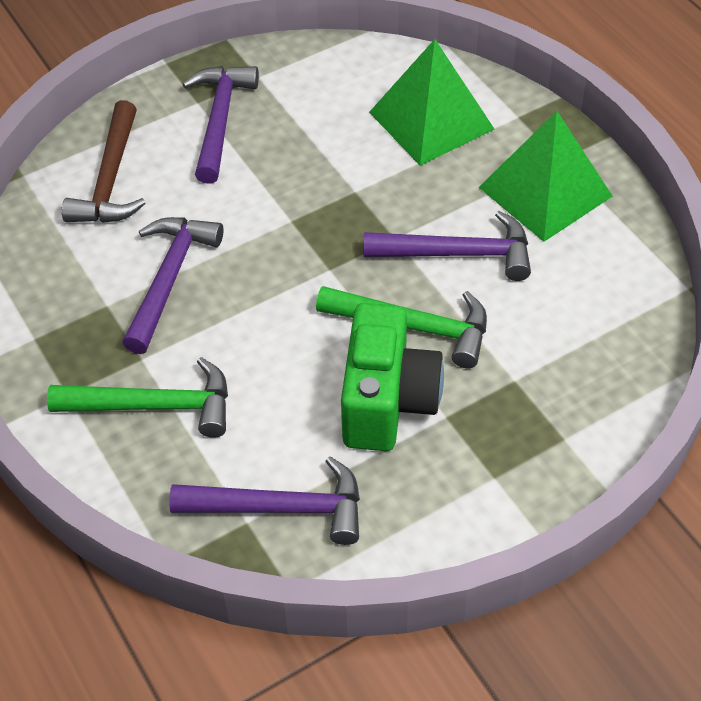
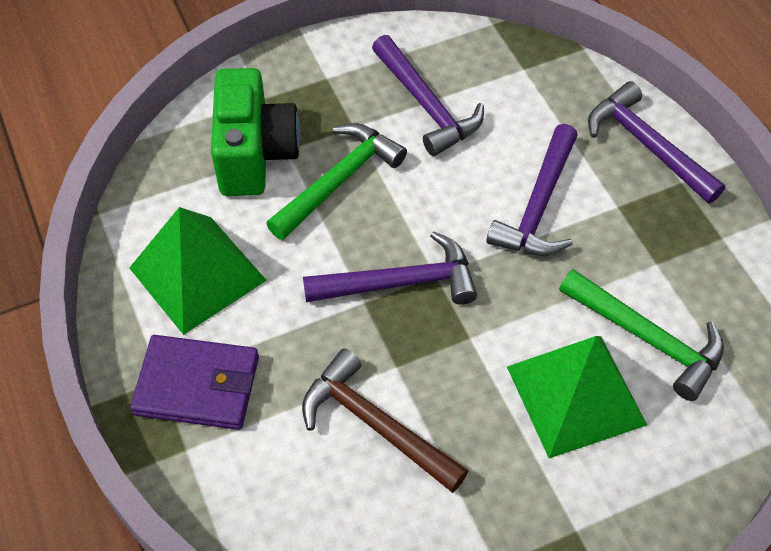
purple wallet: 0 -> 1

